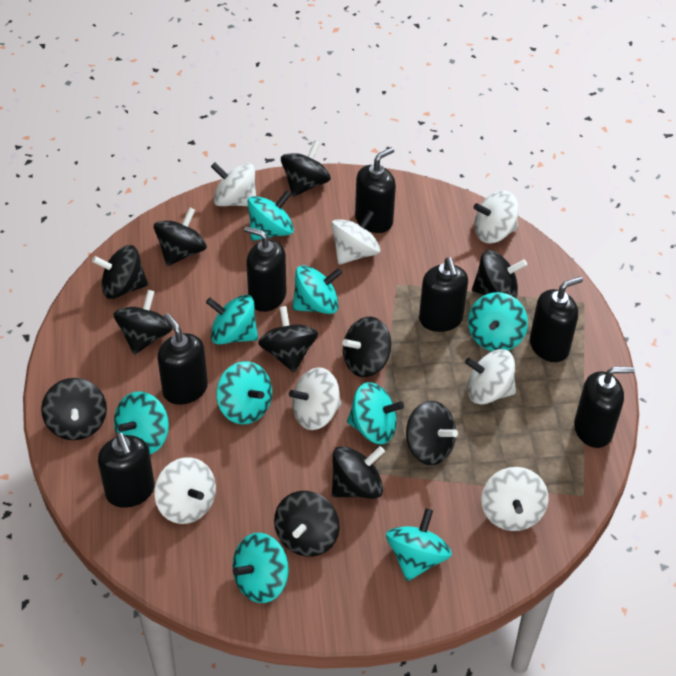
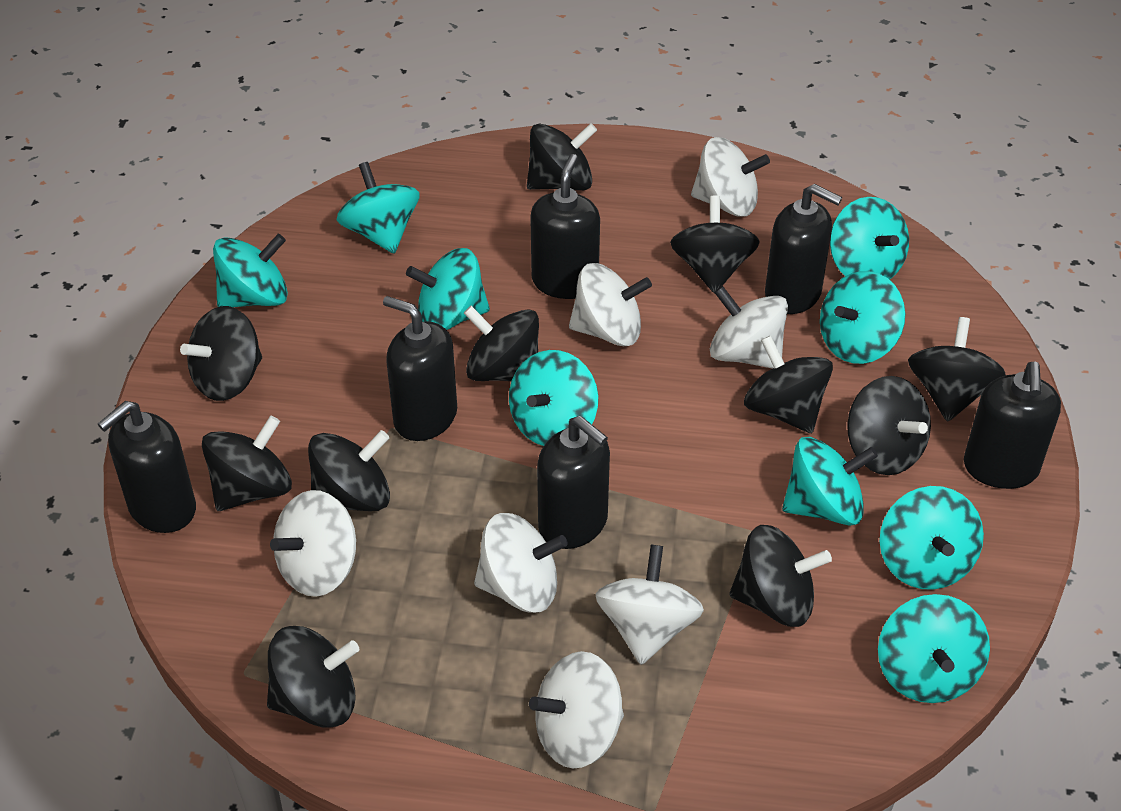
black soap dispenser: 7 -> 6

